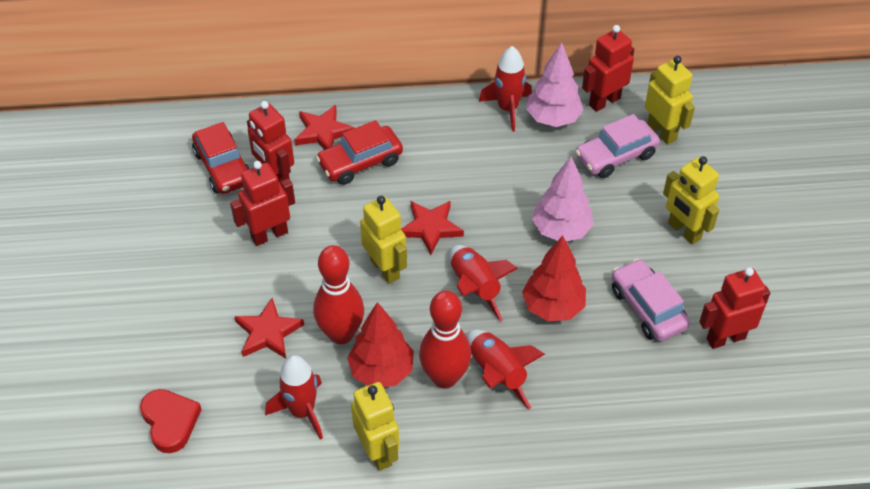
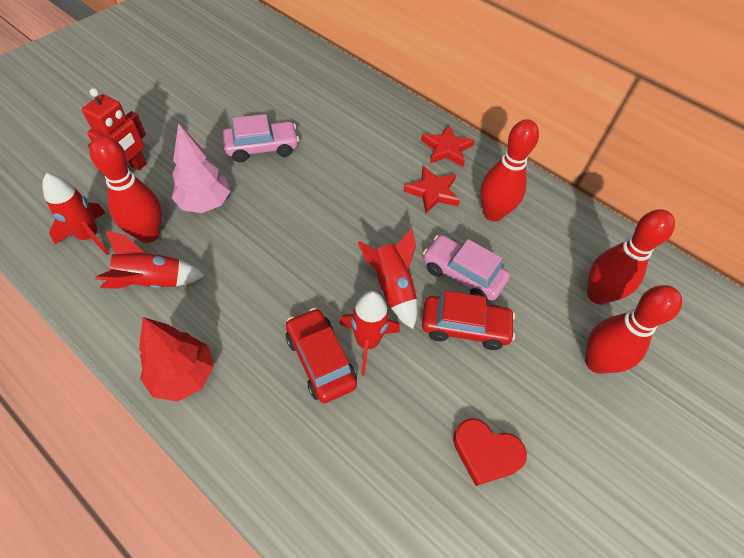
pink tree: 2 -> 1
red bowling pin: 2 -> 4
red robot: 4 -> 1
red star: 3 -> 2
red tree: 2 -> 1
yellow robot: 4 -> 0

